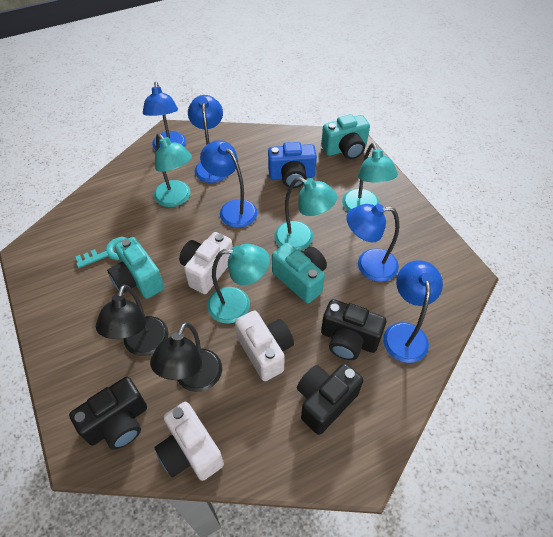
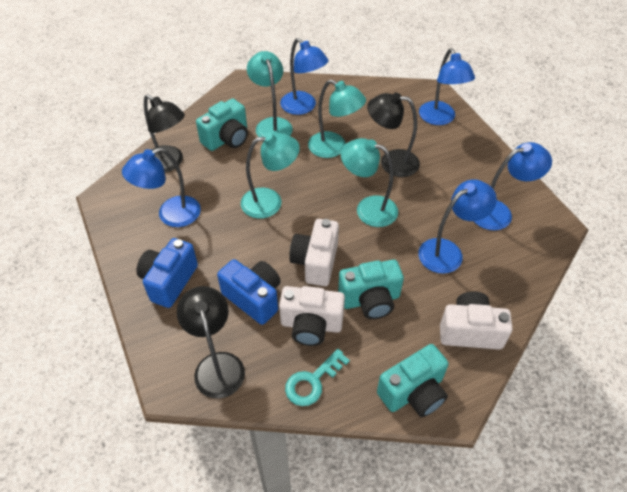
black camera: 3 -> 0
black lamp: 2 -> 3
blue camera: 1 -> 2

